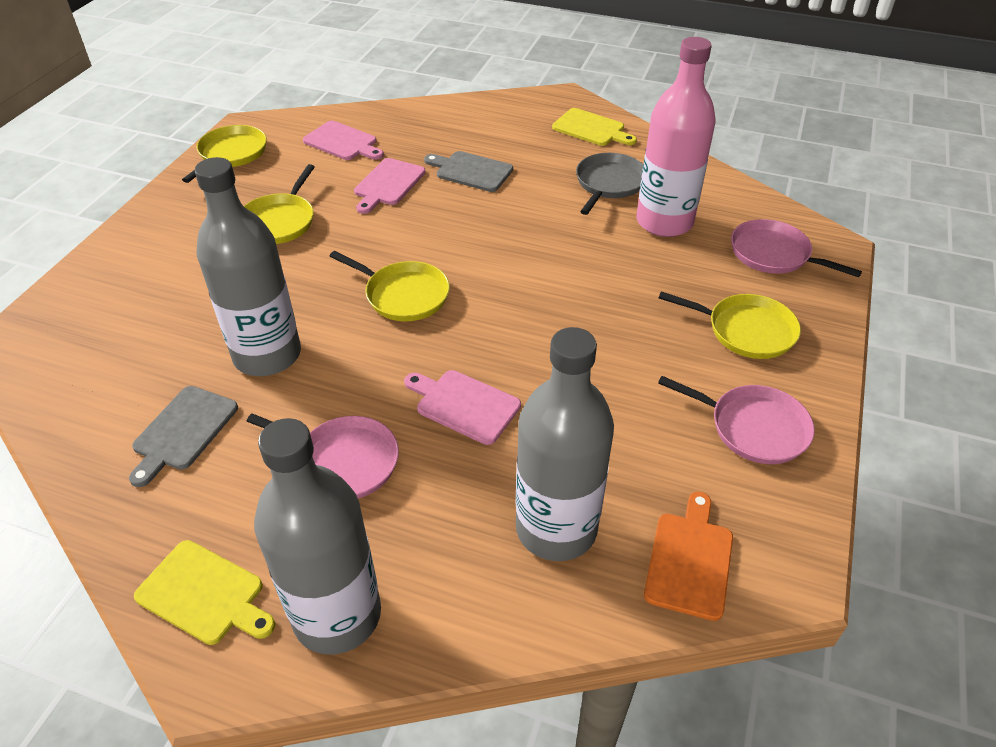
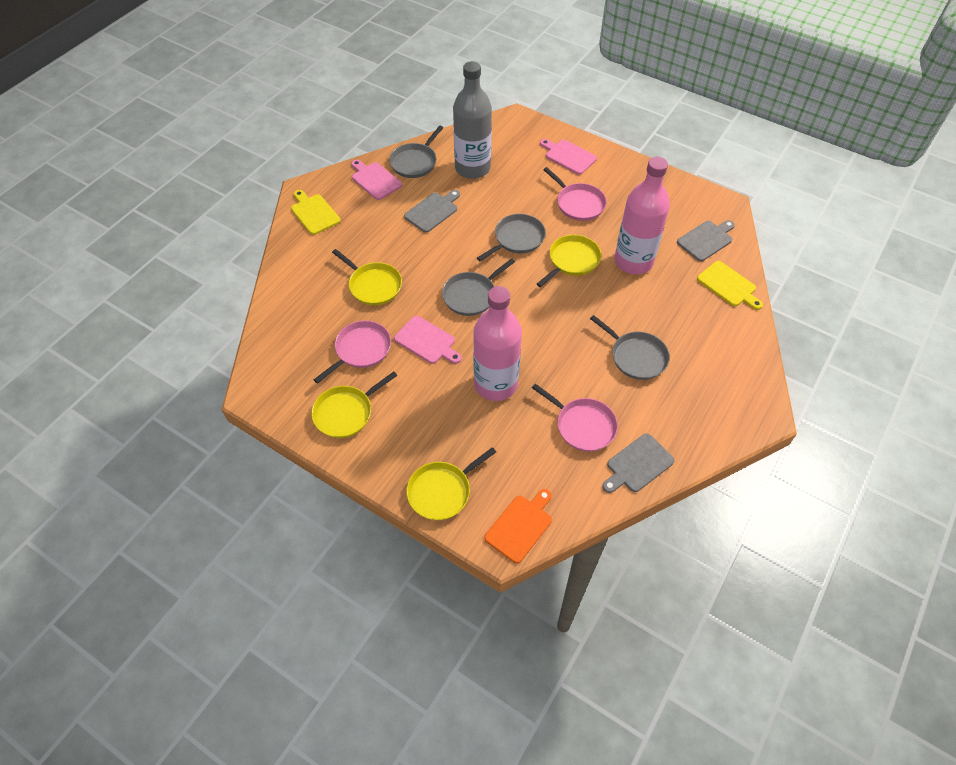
grey bottle: 3 -> 1
grey cutting board: 2 -> 3
grey pan: 1 -> 4
pink bottle: 1 -> 2

